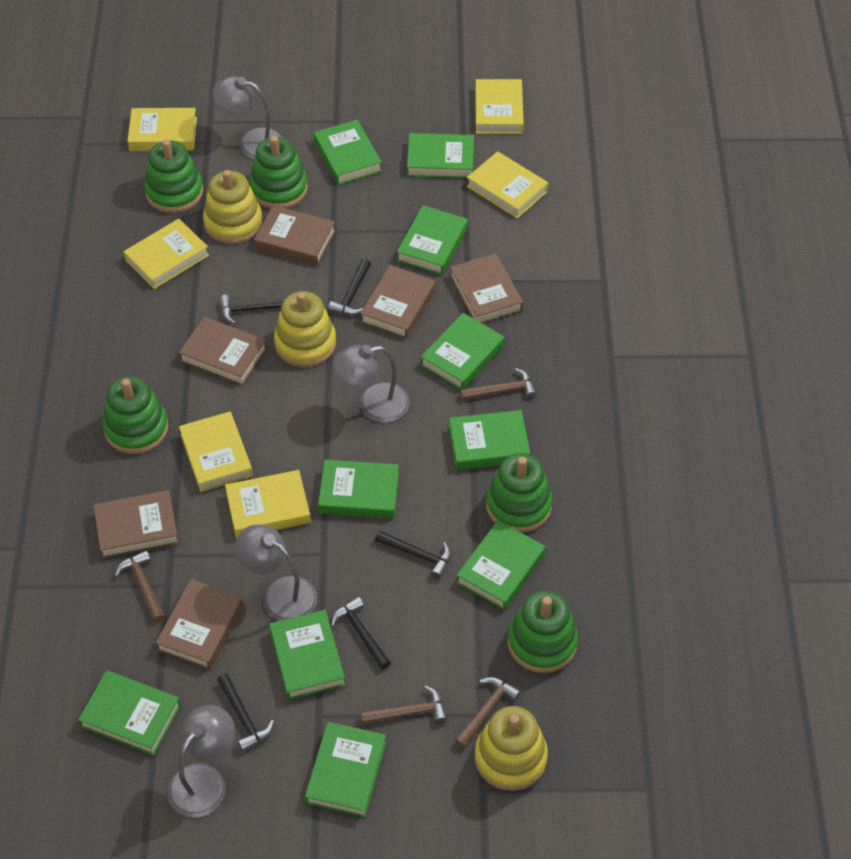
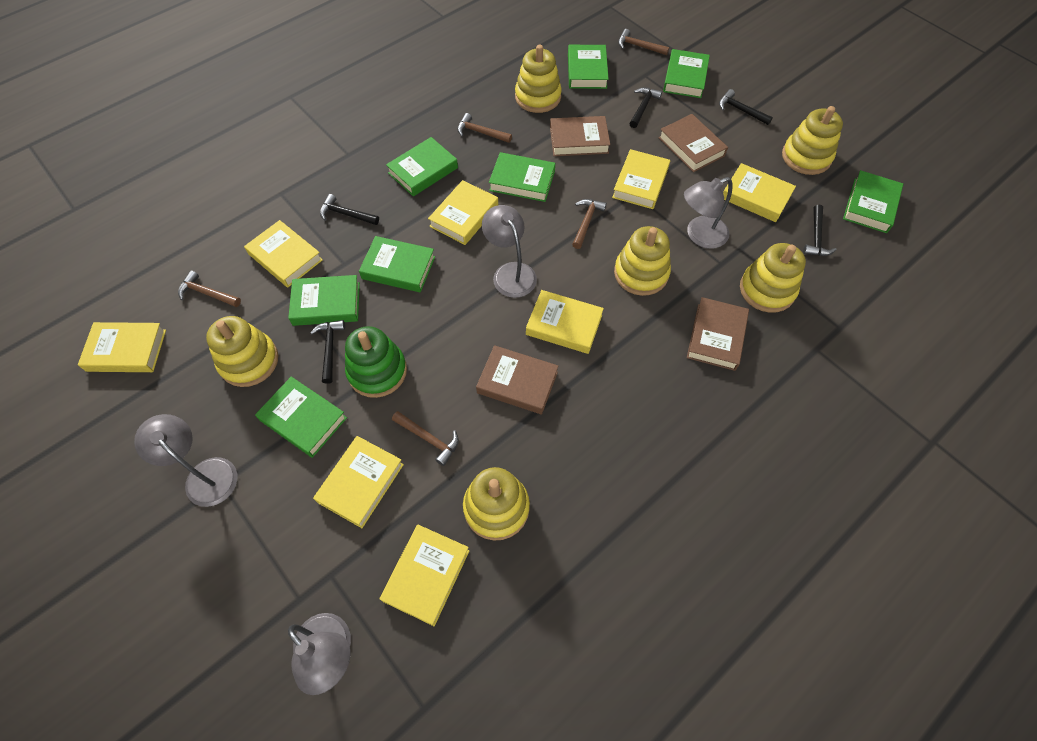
brown book: 6 -> 4
brown hammer: 4 -> 5
green book: 10 -> 8
green stacking toy: 5 -> 1
yellow book: 6 -> 8
yellow stacking toy: 3 -> 6

